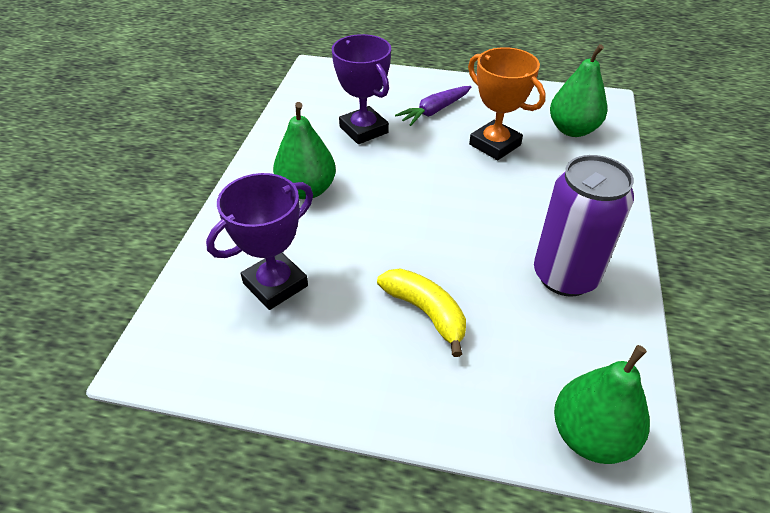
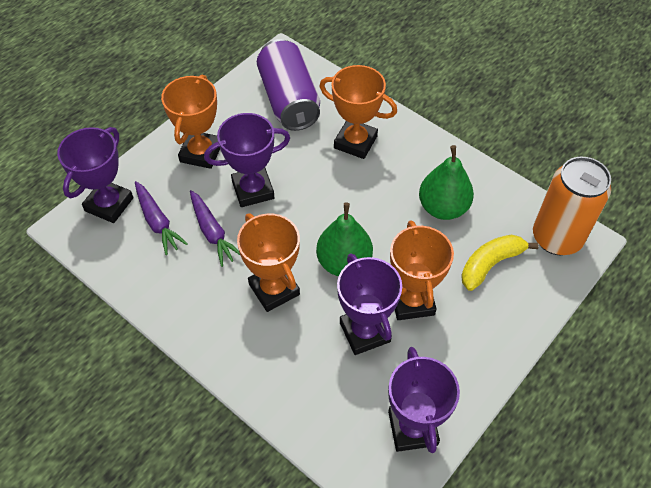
green pear: 3 -> 2
orange can: 0 -> 1
orange trophy: 1 -> 4
purple carrot: 1 -> 2
purple trophy: 2 -> 4

